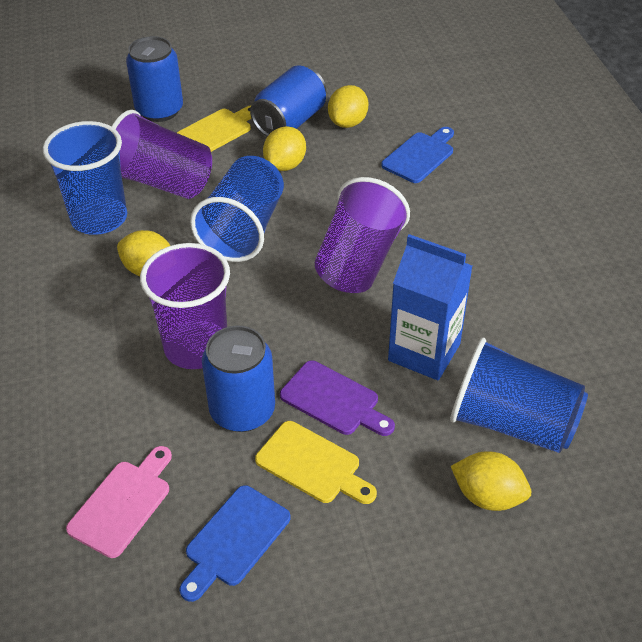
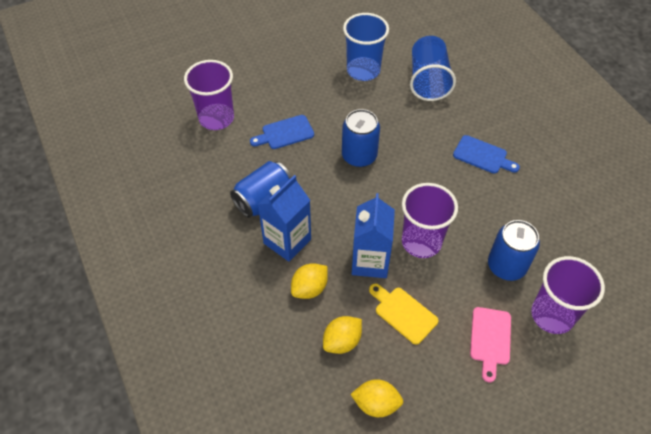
blue carton: 1 -> 2
blue cup: 3 -> 2
purple cutting board: 1 -> 0
yellow cutting board: 2 -> 1
yellow lemon: 4 -> 3

